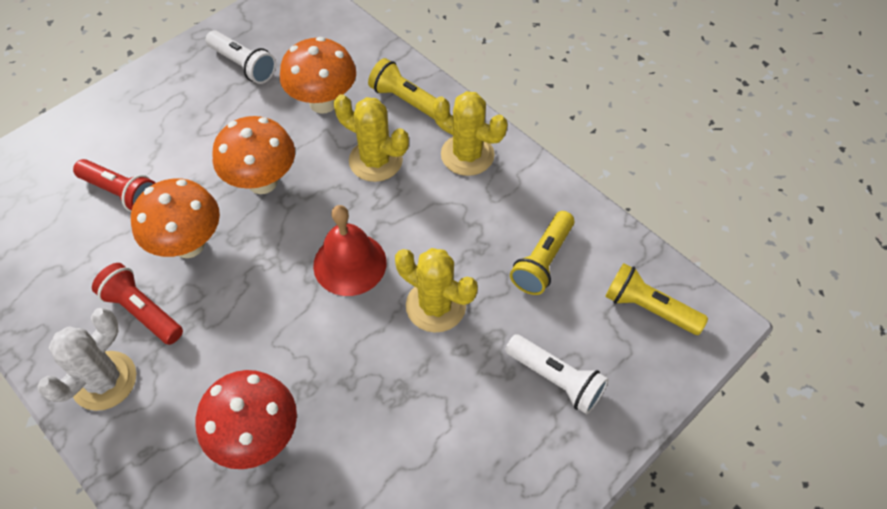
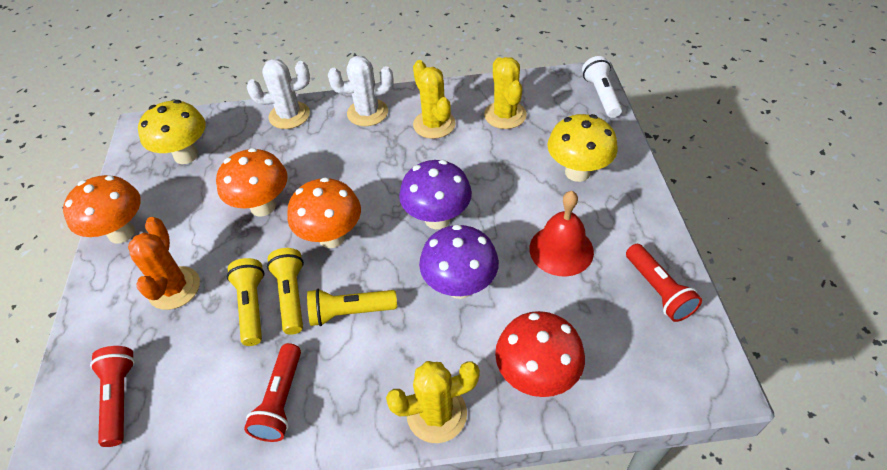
orange cactus: 0 -> 1
purple mushroom: 0 -> 2
red flashlight: 2 -> 3
white cactus: 1 -> 2
white flashlight: 2 -> 1
yellow mushroom: 0 -> 2

